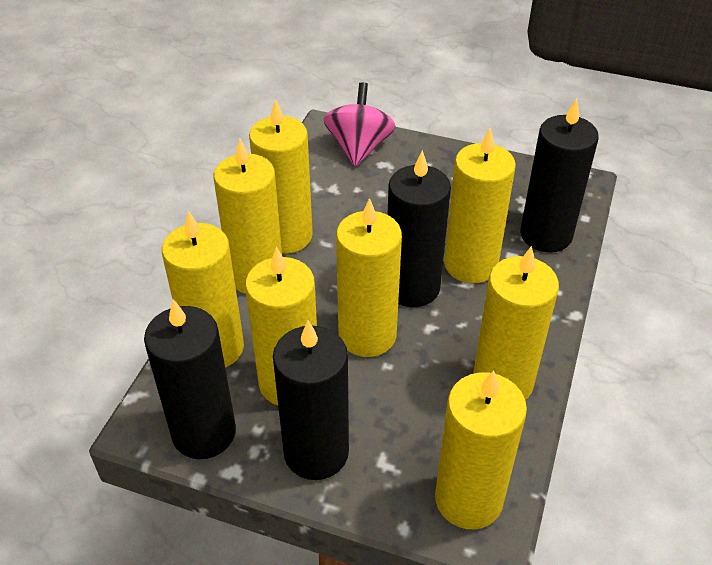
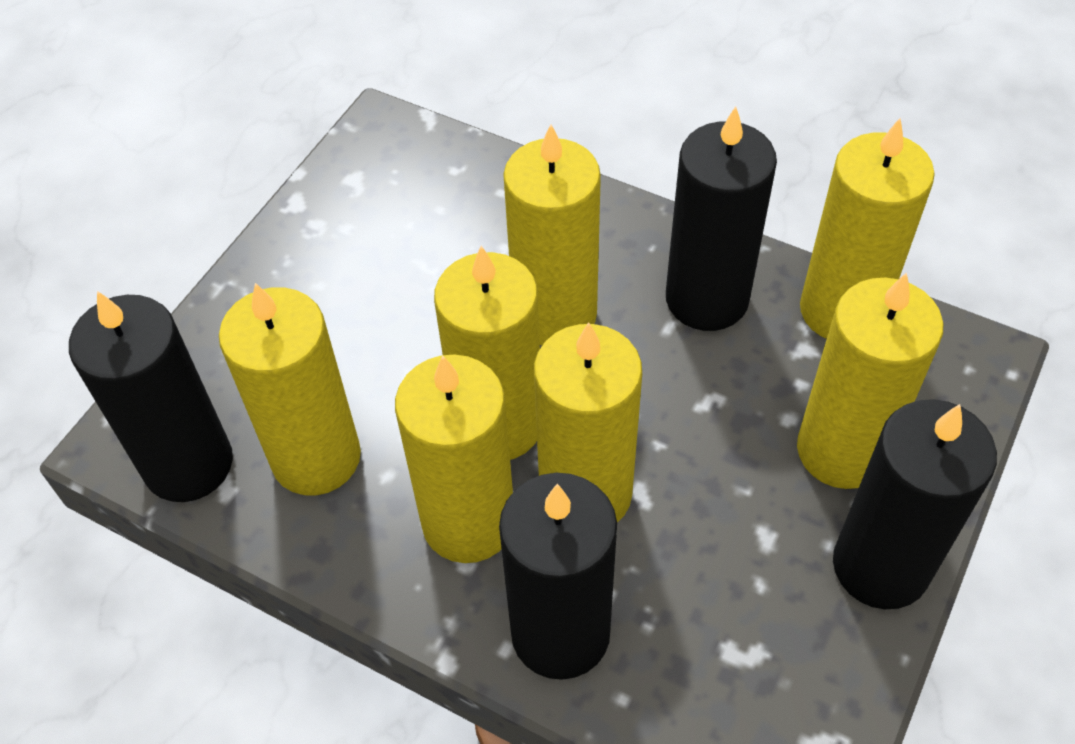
pink spinning top: 1 -> 0
yellow candle: 8 -> 7

